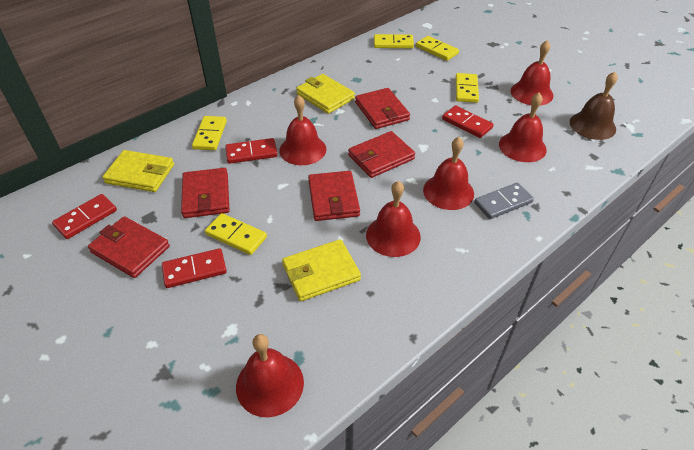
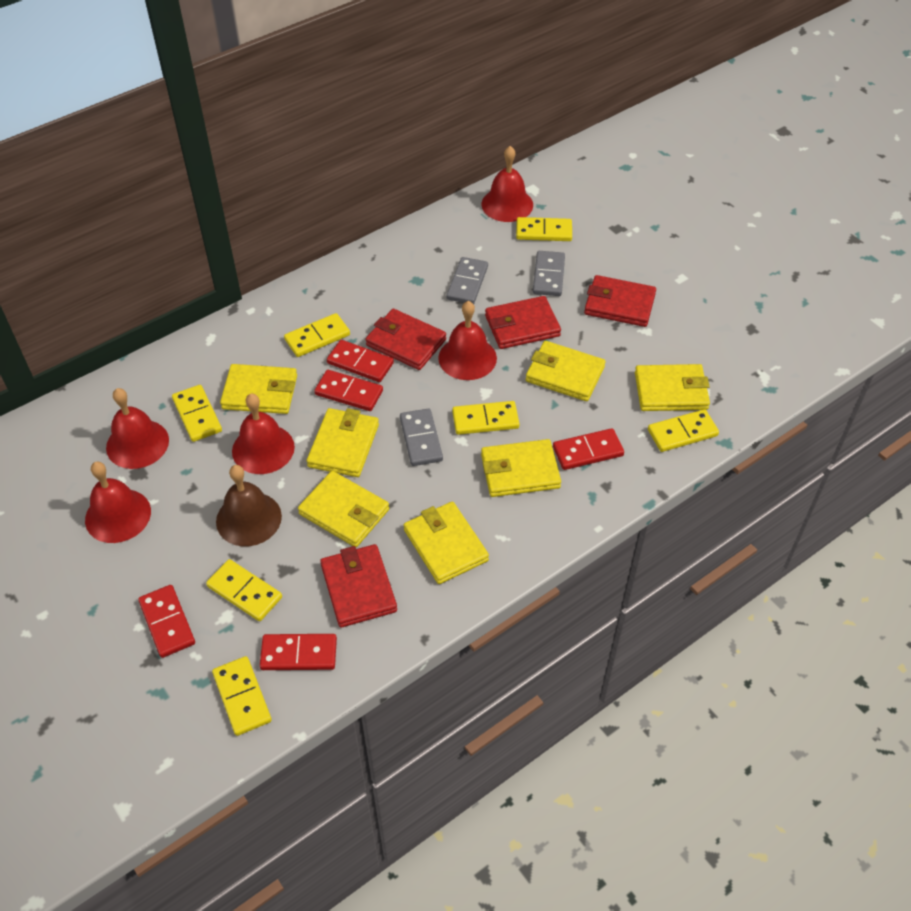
grey domino: 1 -> 3
red bell: 6 -> 5
red domino: 4 -> 5
red wallet: 5 -> 4
yellow domino: 5 -> 7
yellow wallet: 3 -> 7

